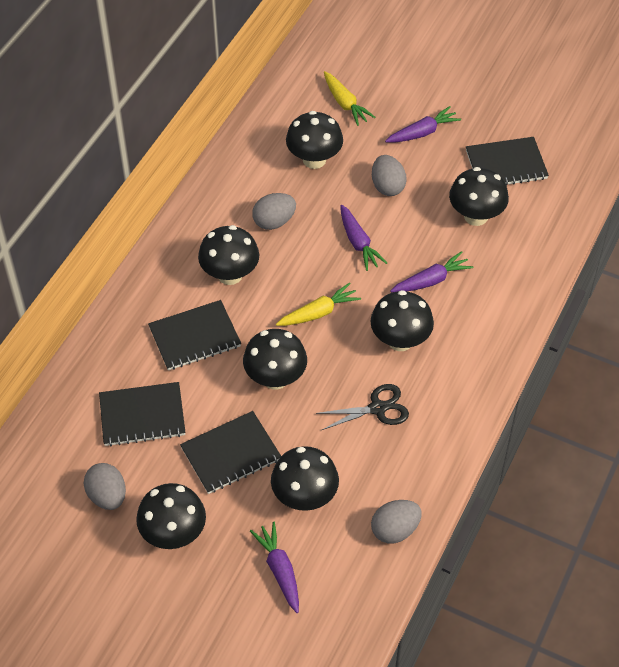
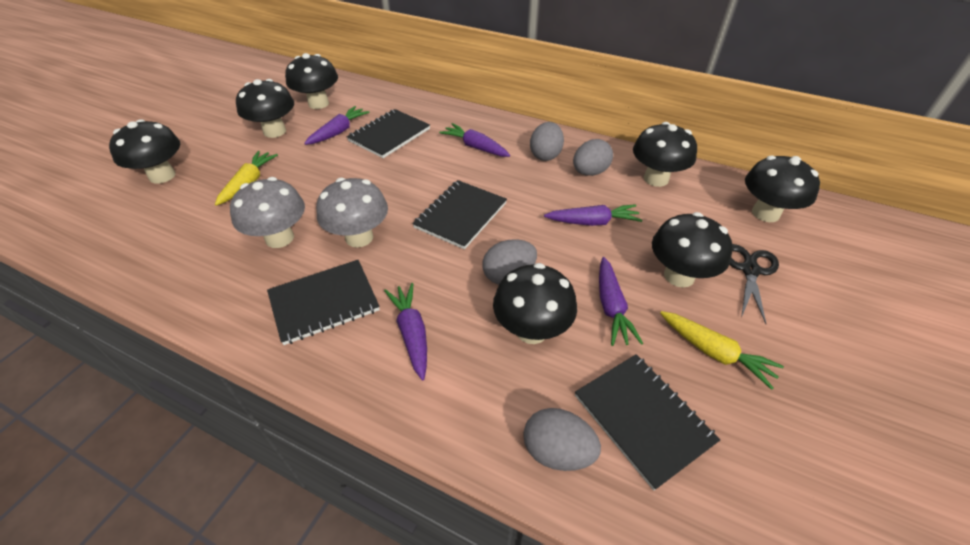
grey mushroom: 0 -> 2
purple carrot: 4 -> 5

